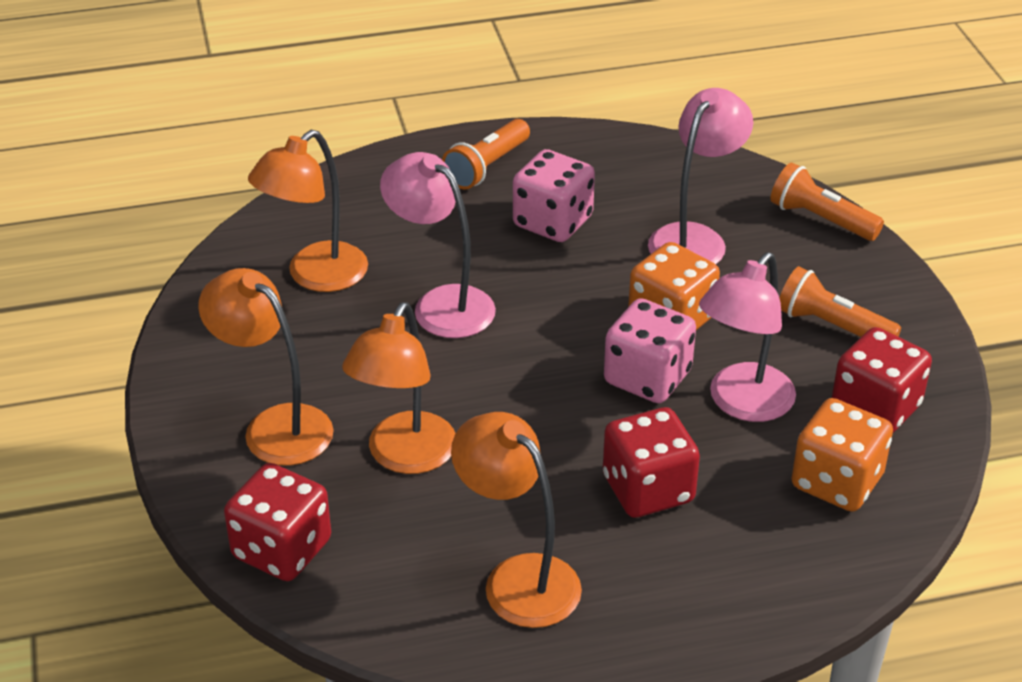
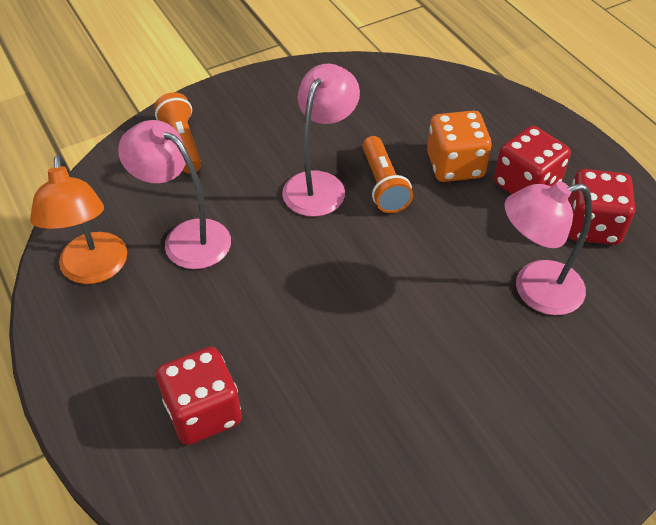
orange dice: 2 -> 1
orange flashlight: 3 -> 2
orange lamp: 4 -> 1
pink dice: 2 -> 0

